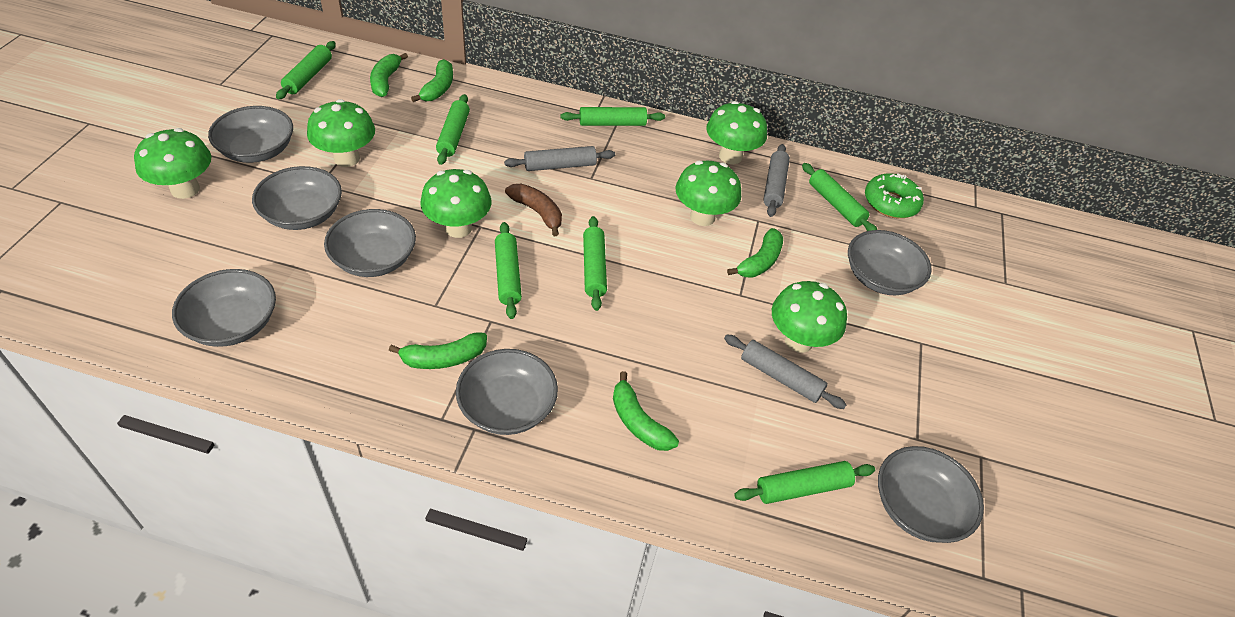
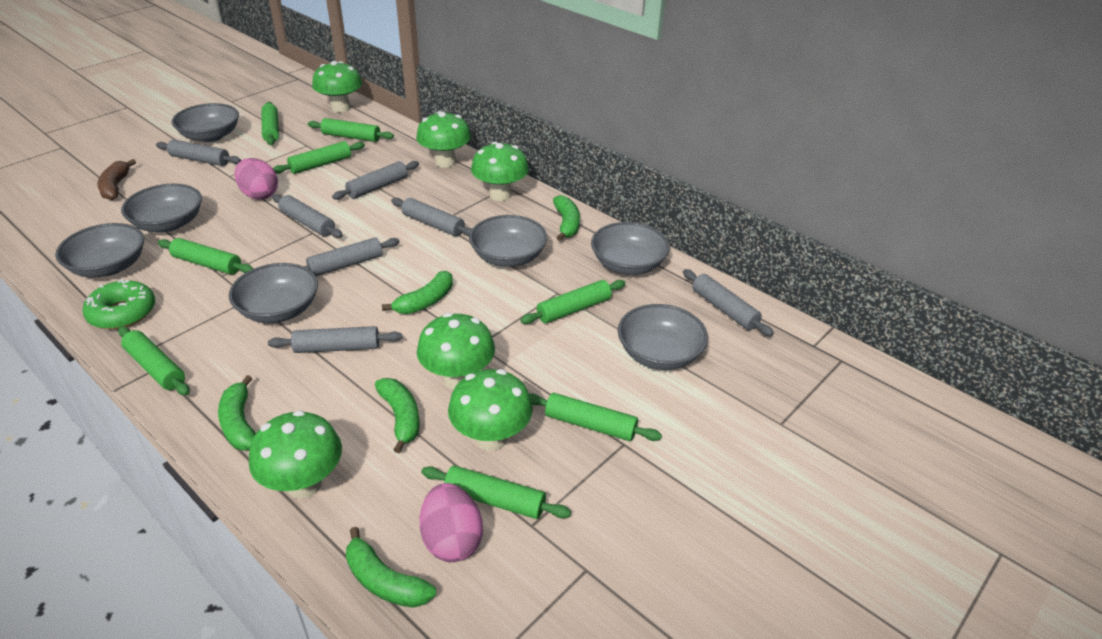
green rolling pin: 7 -> 8
grey rolling pin: 3 -> 7
pink egg: 0 -> 2

